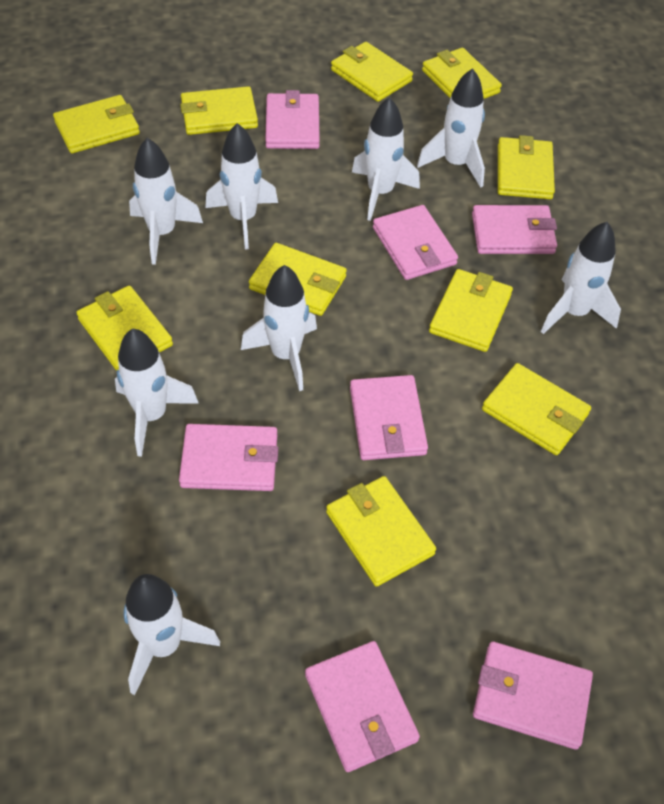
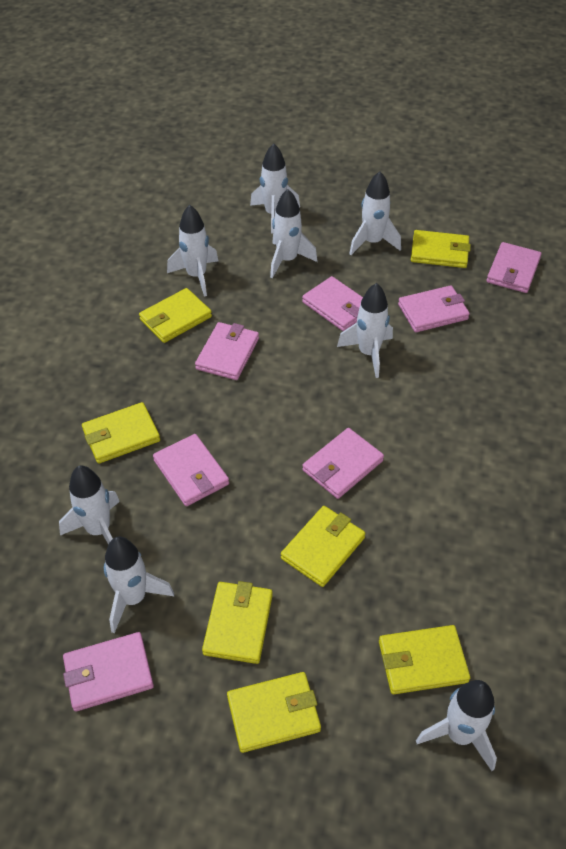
yellow wallet: 10 -> 7

